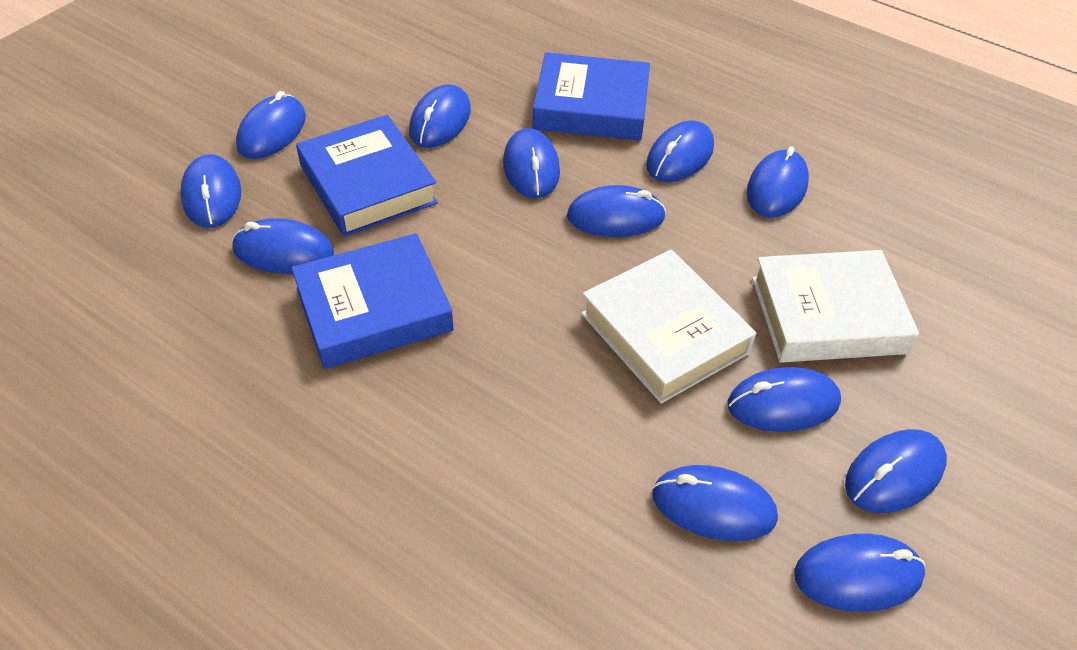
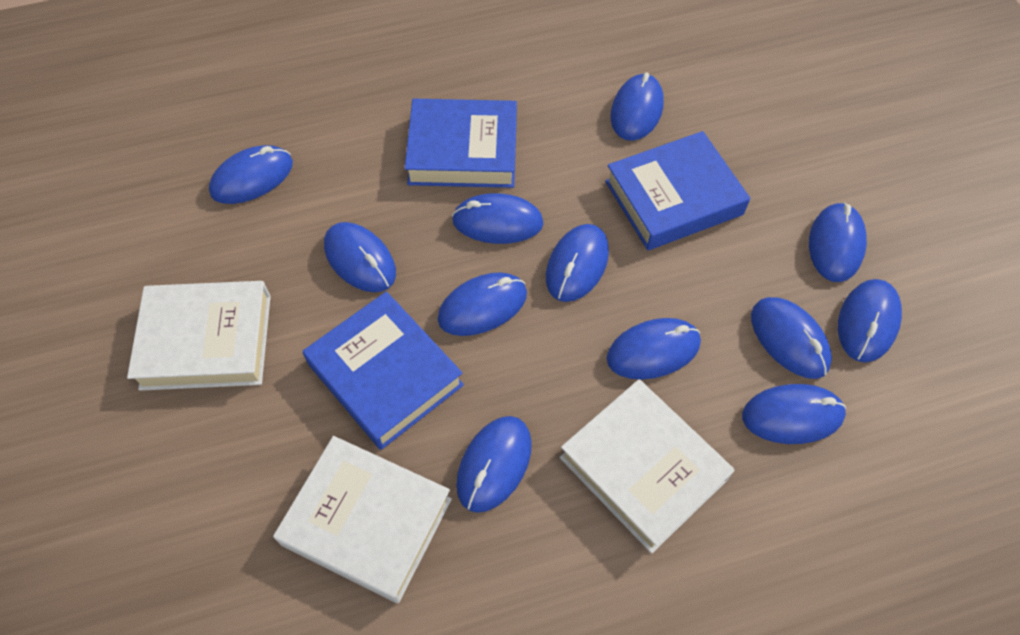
white book: 2 -> 3

